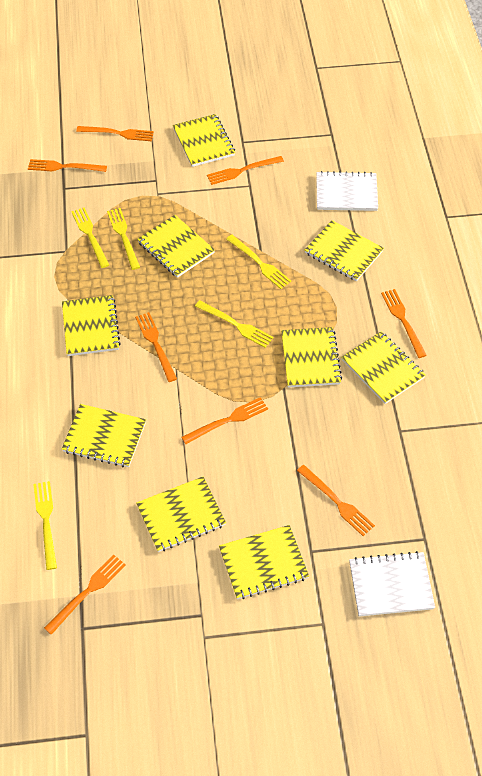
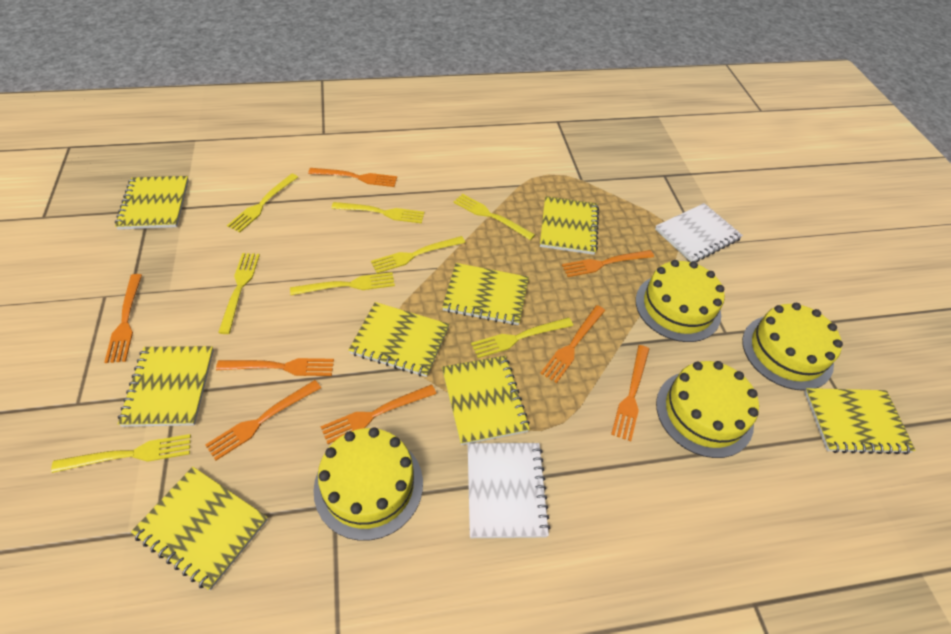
yellow cake: 0 -> 4
yellow fork: 5 -> 8
yellow notebook: 9 -> 8

